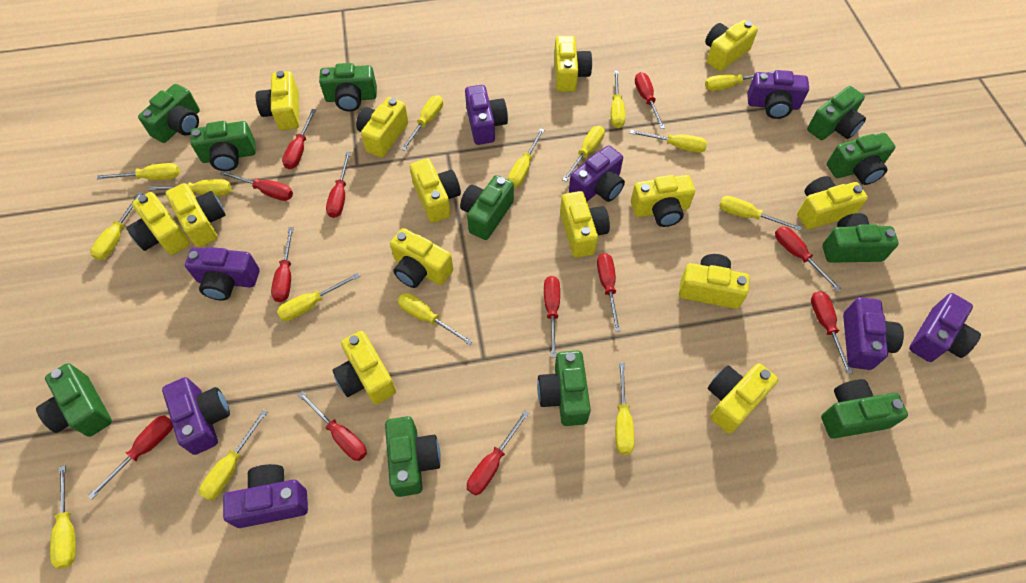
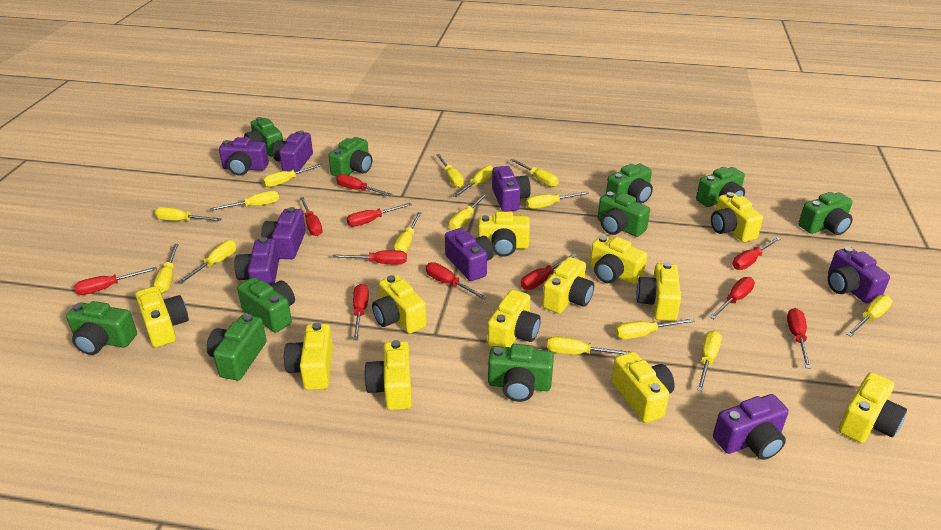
green camera: 11 -> 10
red screwdriver: 12 -> 11
yellow camera: 14 -> 12

